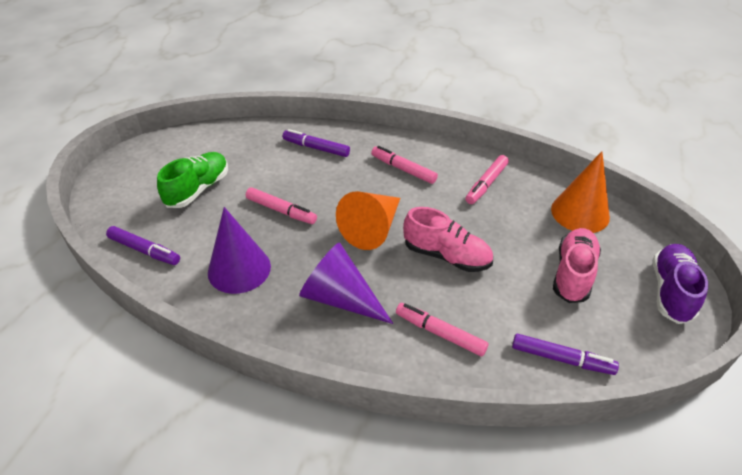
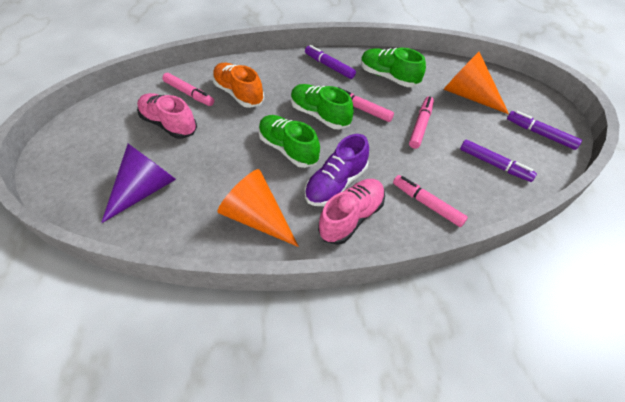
green shoe: 1 -> 3
orange shoe: 0 -> 1
purple cone: 2 -> 1

